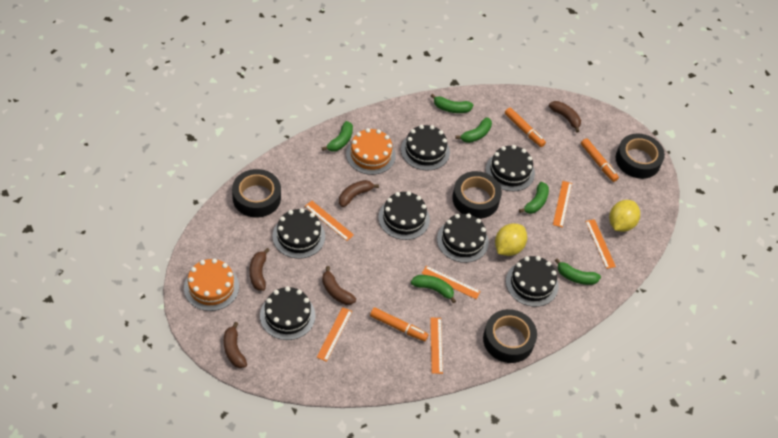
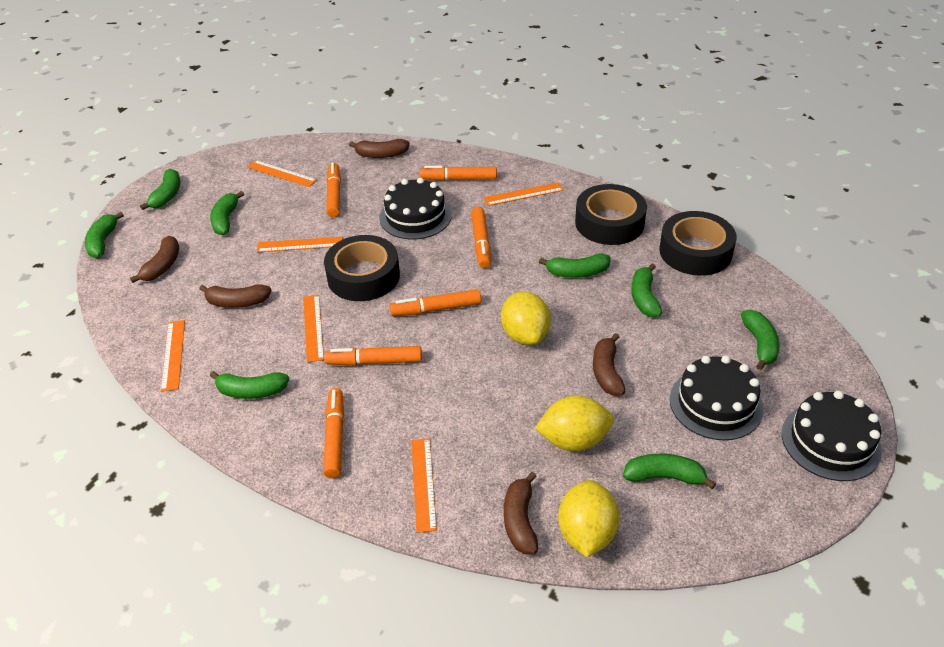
black cake: 7 -> 3
black tape: 4 -> 3
green banana: 6 -> 8
orange cake: 2 -> 0
orange marker: 3 -> 6
yellow lemon: 2 -> 3

